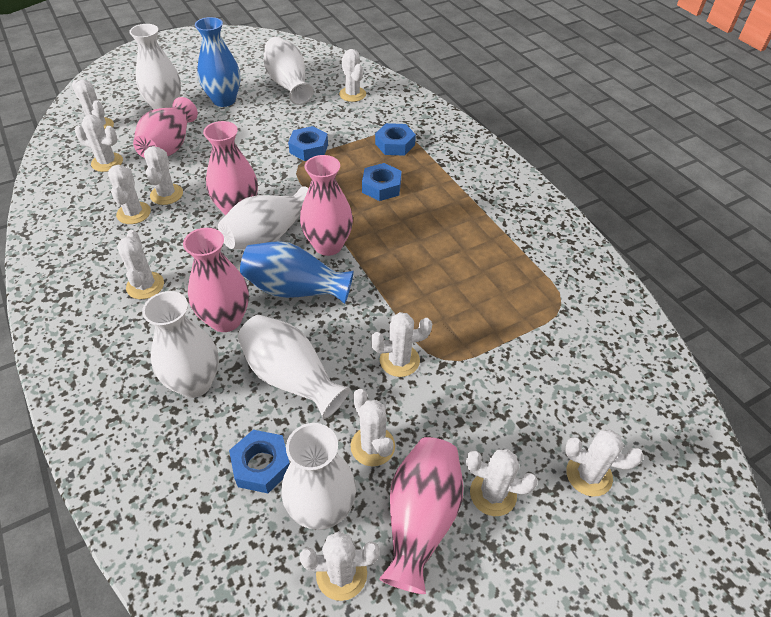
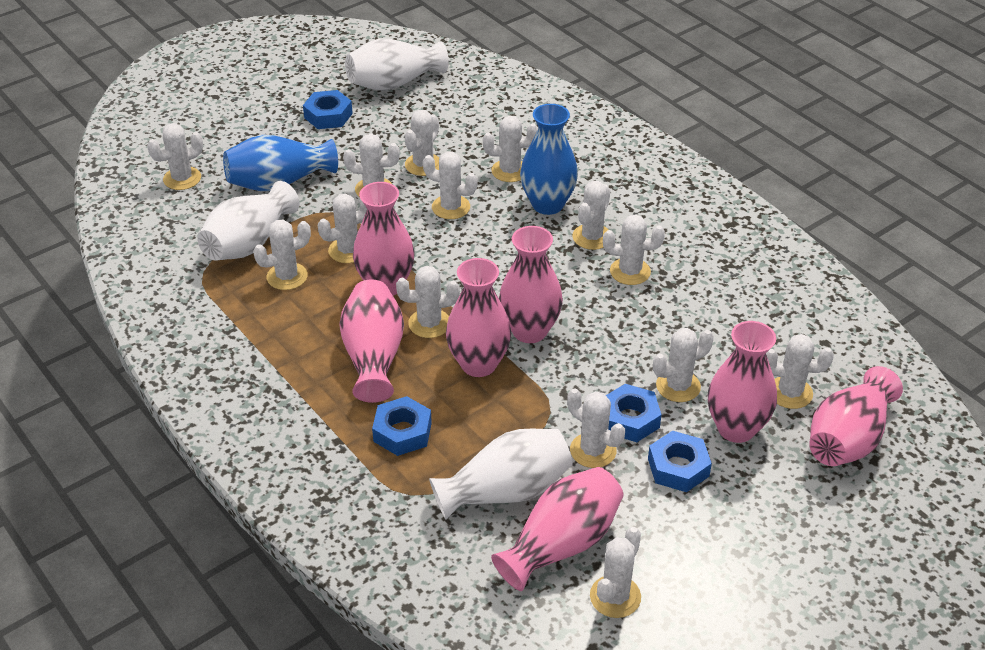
pink vase: 5 -> 7
white cactus: 11 -> 14
white vase: 6 -> 3

